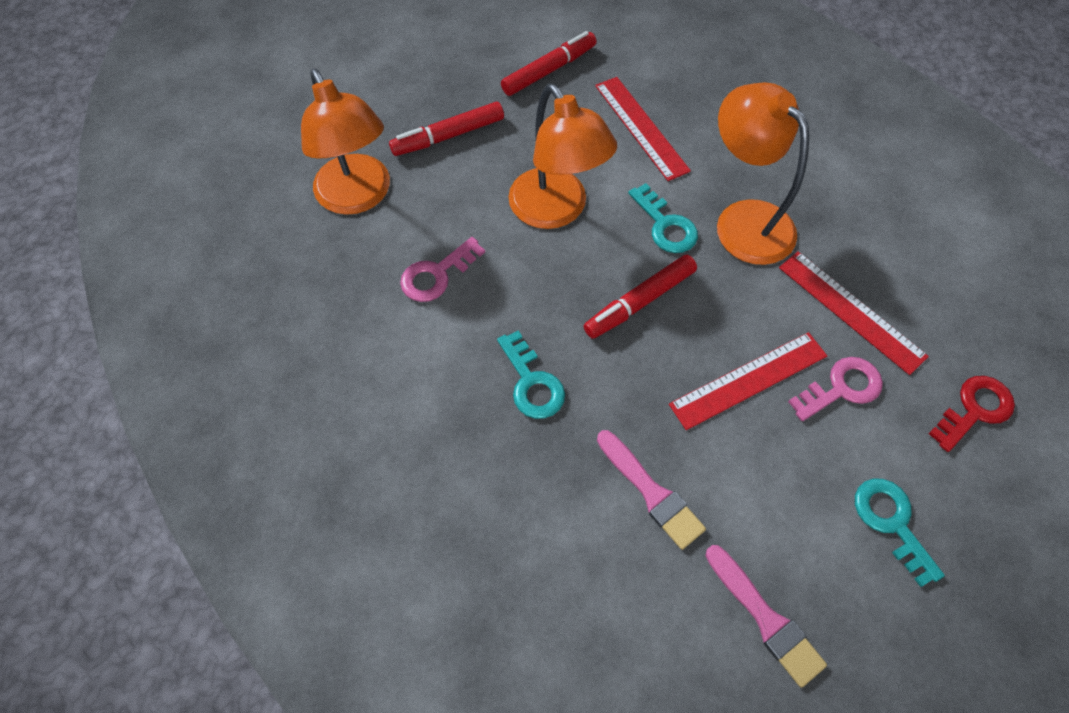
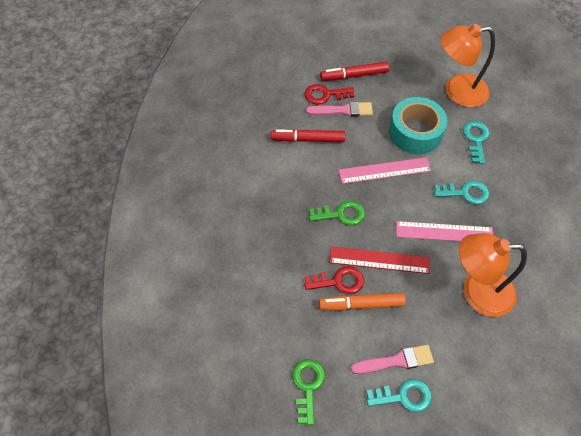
green key: 0 -> 2
orange lamp: 3 -> 2
orange marker: 0 -> 1
pink key: 2 -> 0
pink ruler: 0 -> 2
red key: 1 -> 2
red marker: 3 -> 2
red ruler: 3 -> 1
turquoise tape: 0 -> 1

